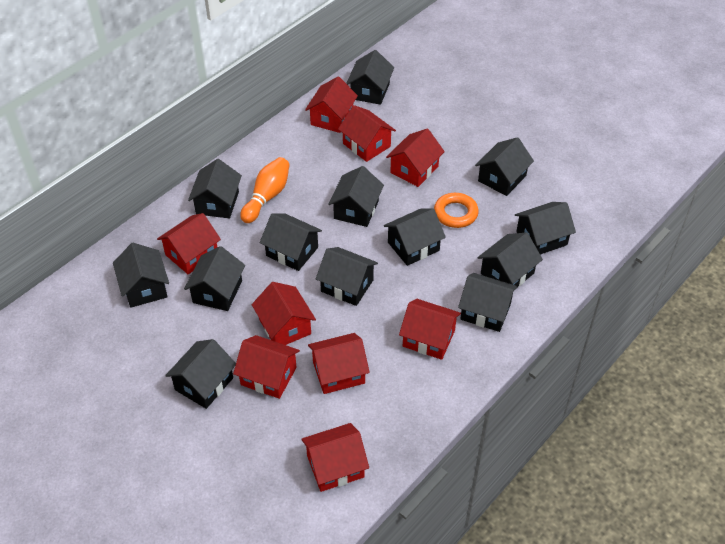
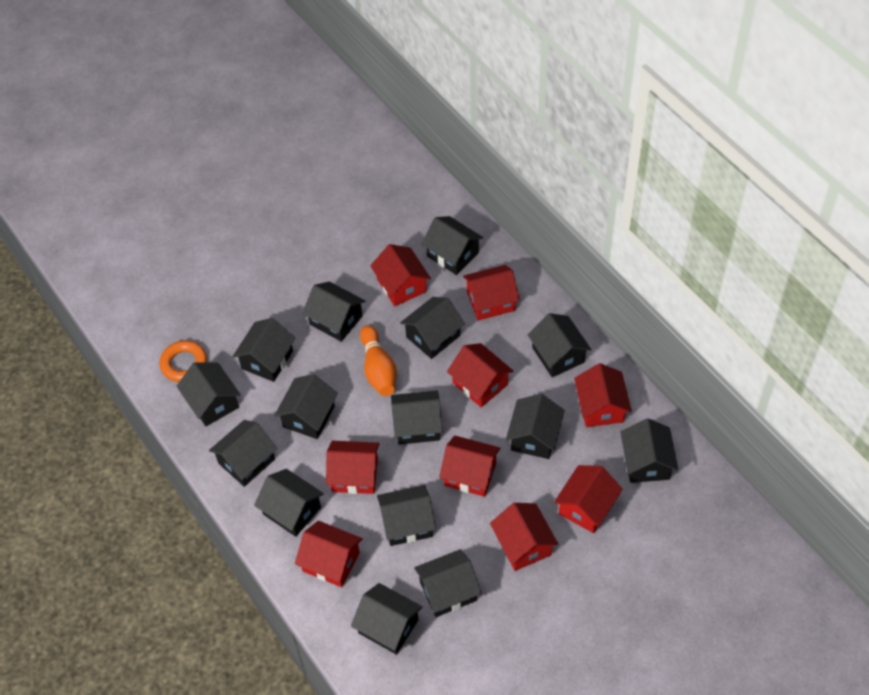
black house: 13 -> 15

